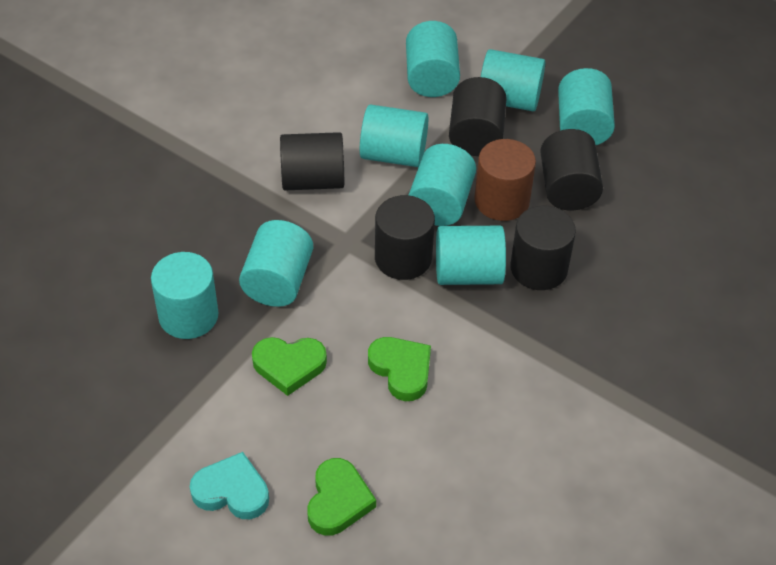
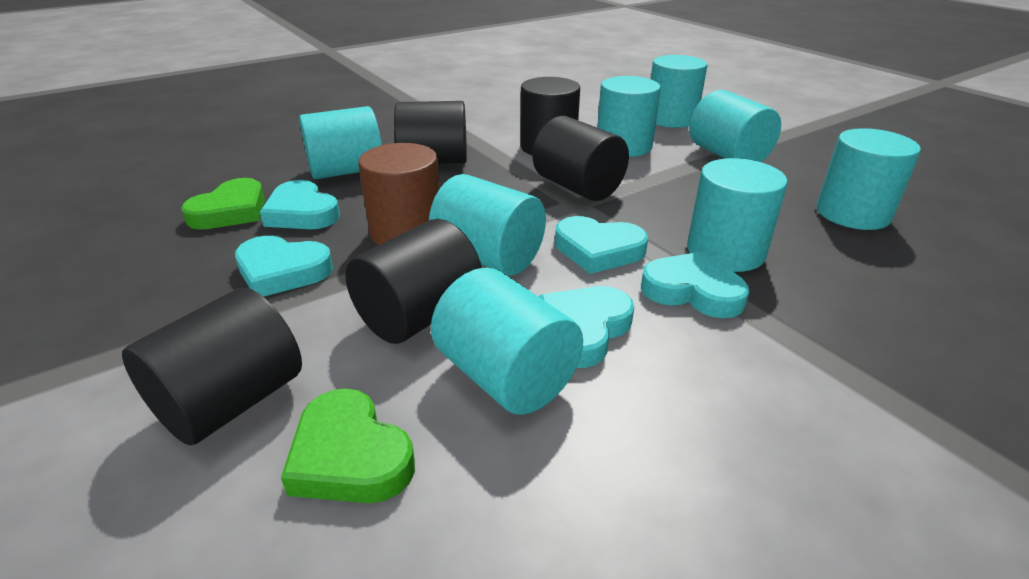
green heart: 3 -> 2
turquoise heart: 1 -> 5

